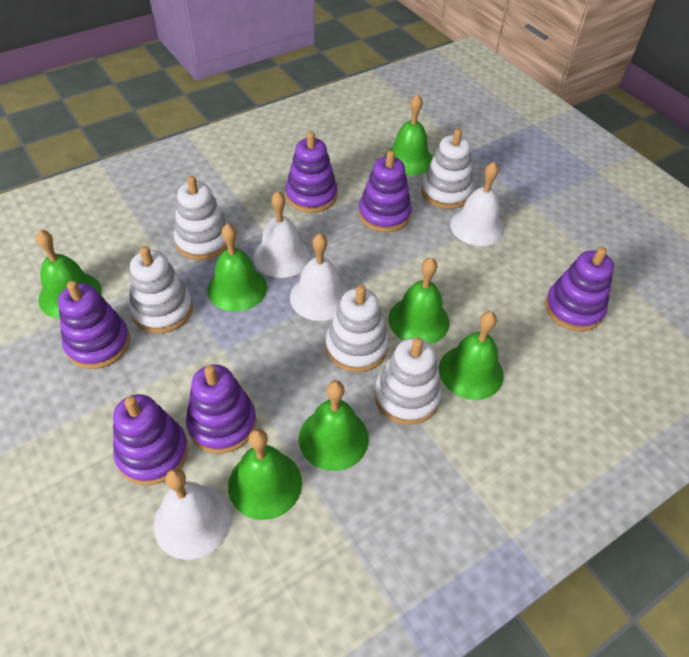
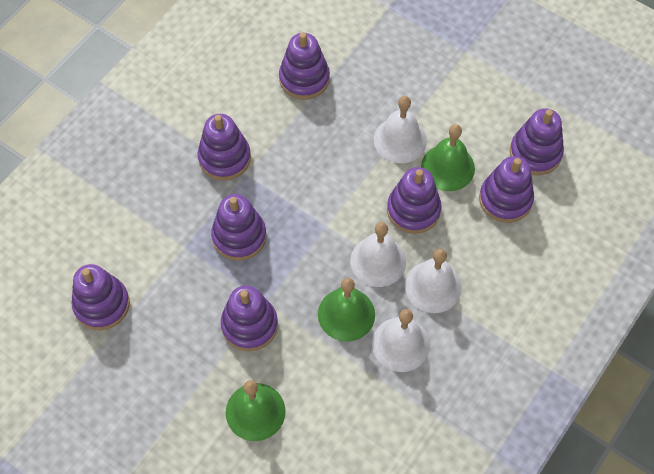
green bell: 7 -> 3
purple stacking toy: 6 -> 8
white stacking toy: 5 -> 0

